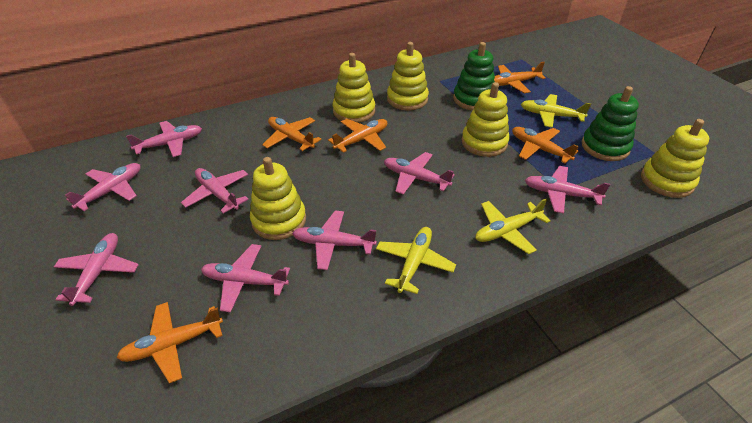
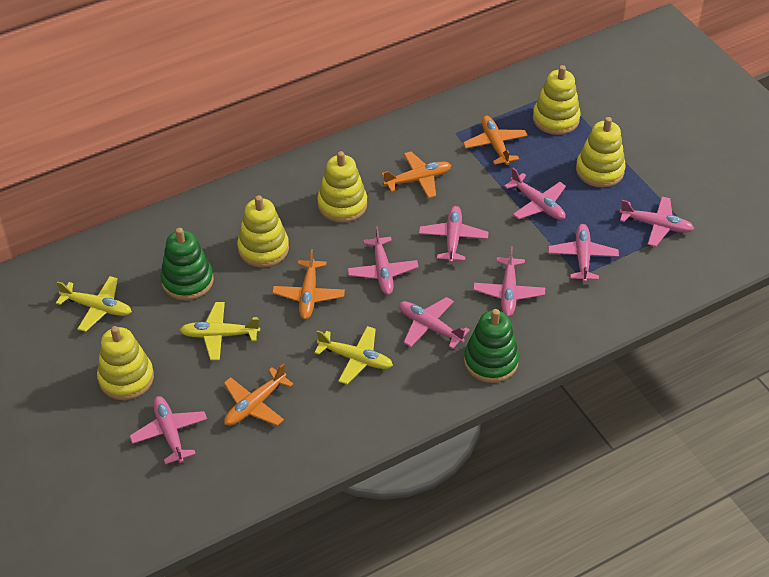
orange plane: 5 -> 4

